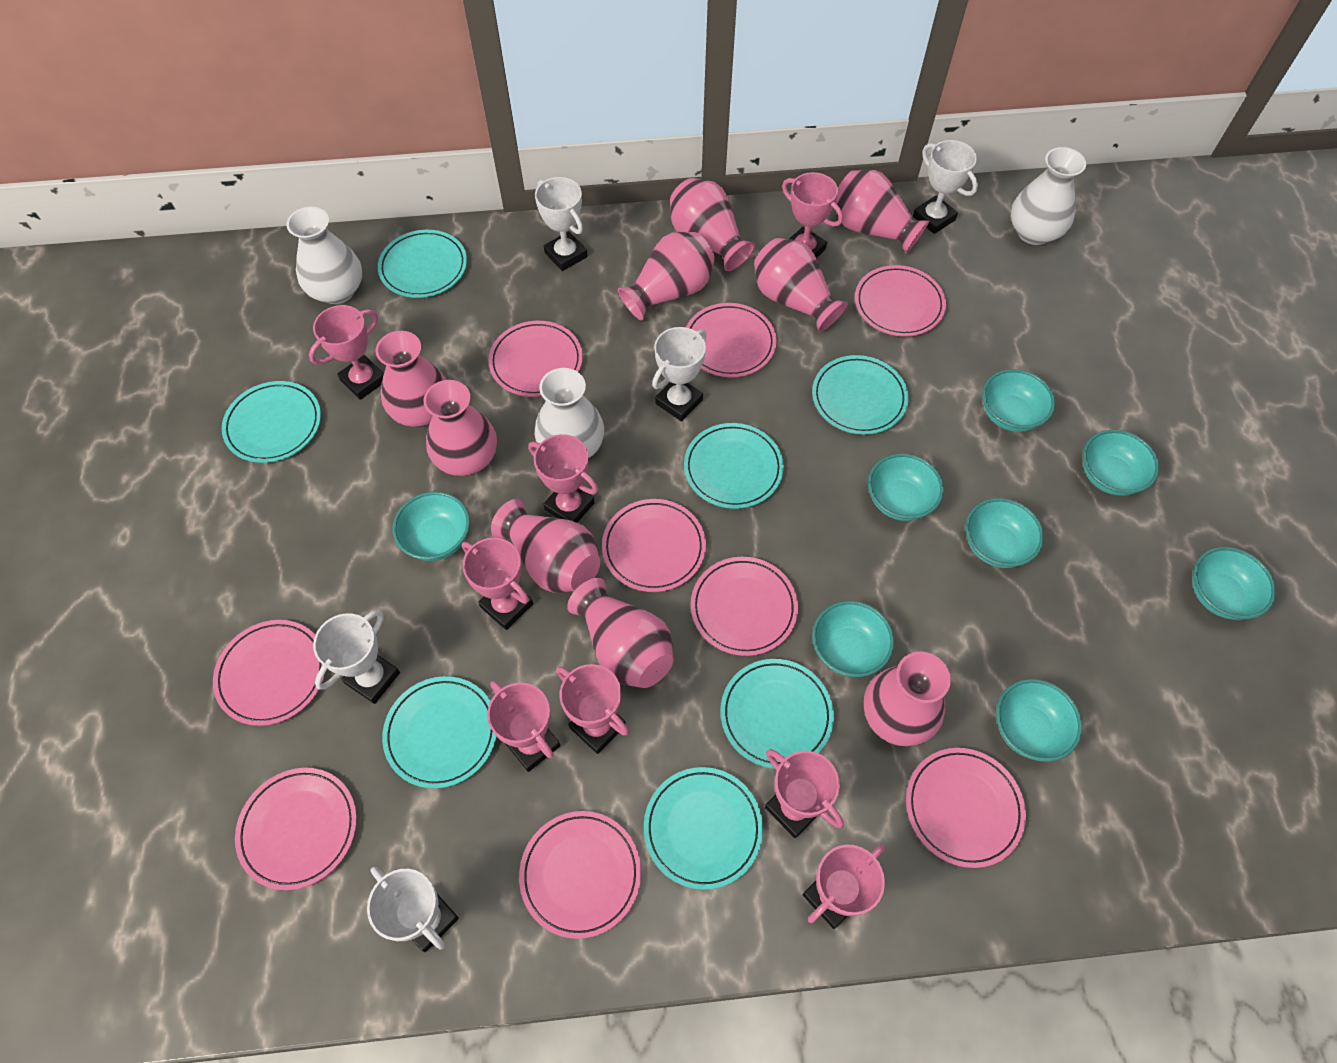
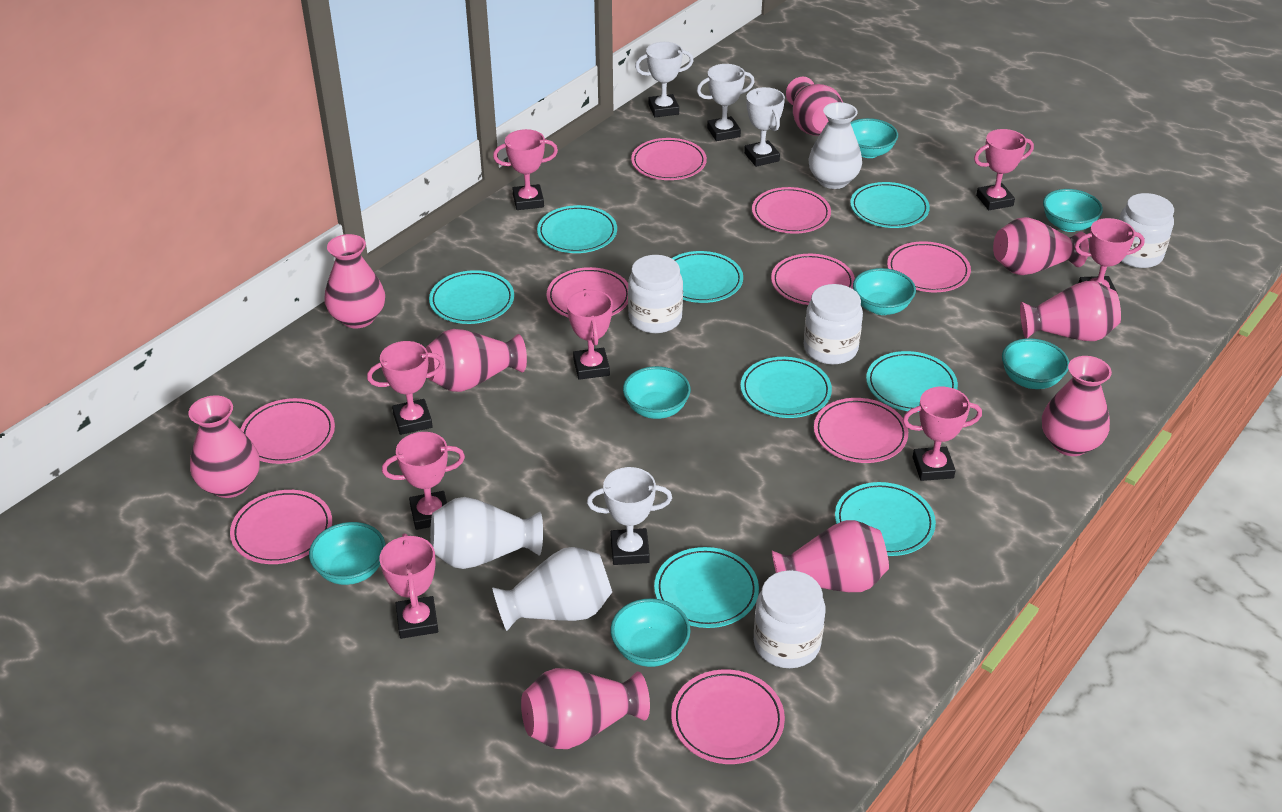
turquoise bowl: 8 -> 7
turquoise plate: 7 -> 8
white jar: 0 -> 4
white trophy: 5 -> 4

